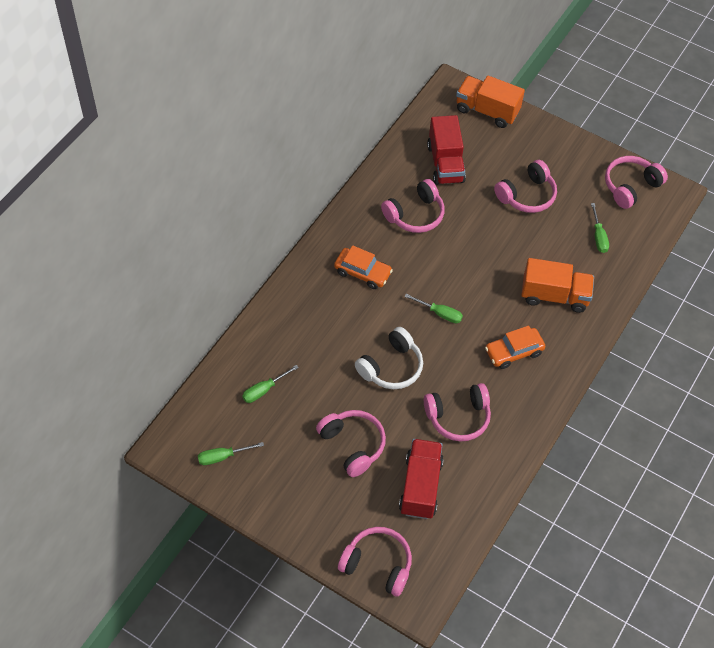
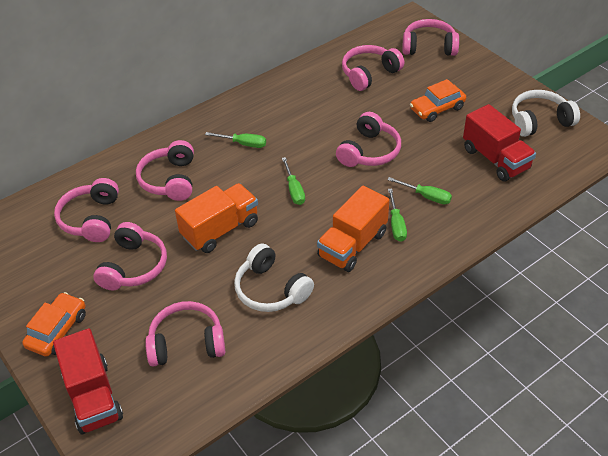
pink headphones: 6 -> 7
white headphones: 1 -> 2

